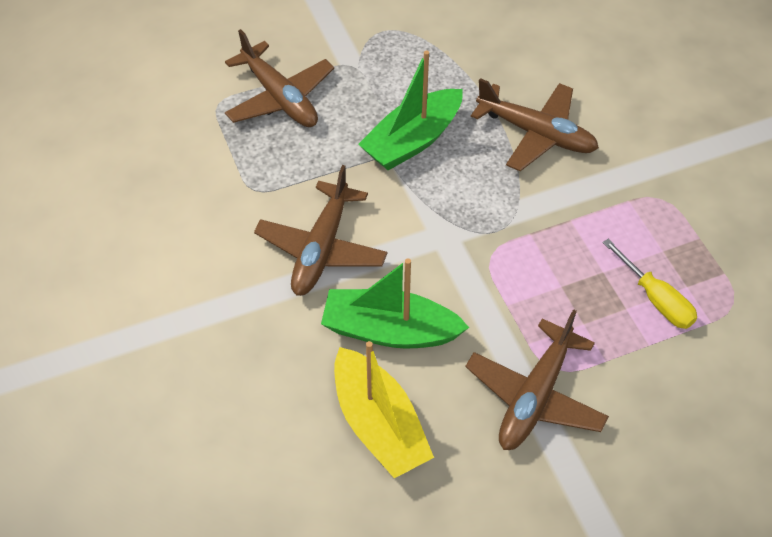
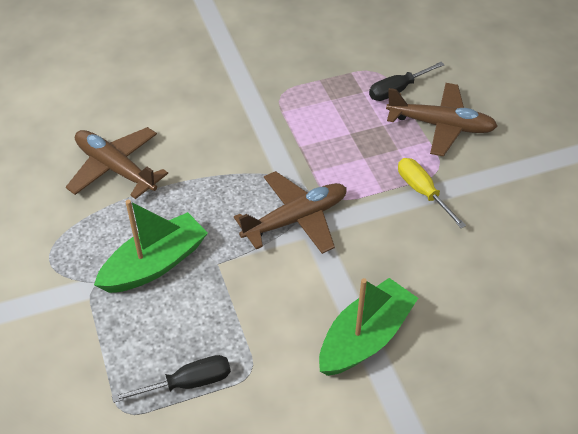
black screwdriver: 0 -> 2
brown plane: 4 -> 3
yellow boat: 1 -> 0

